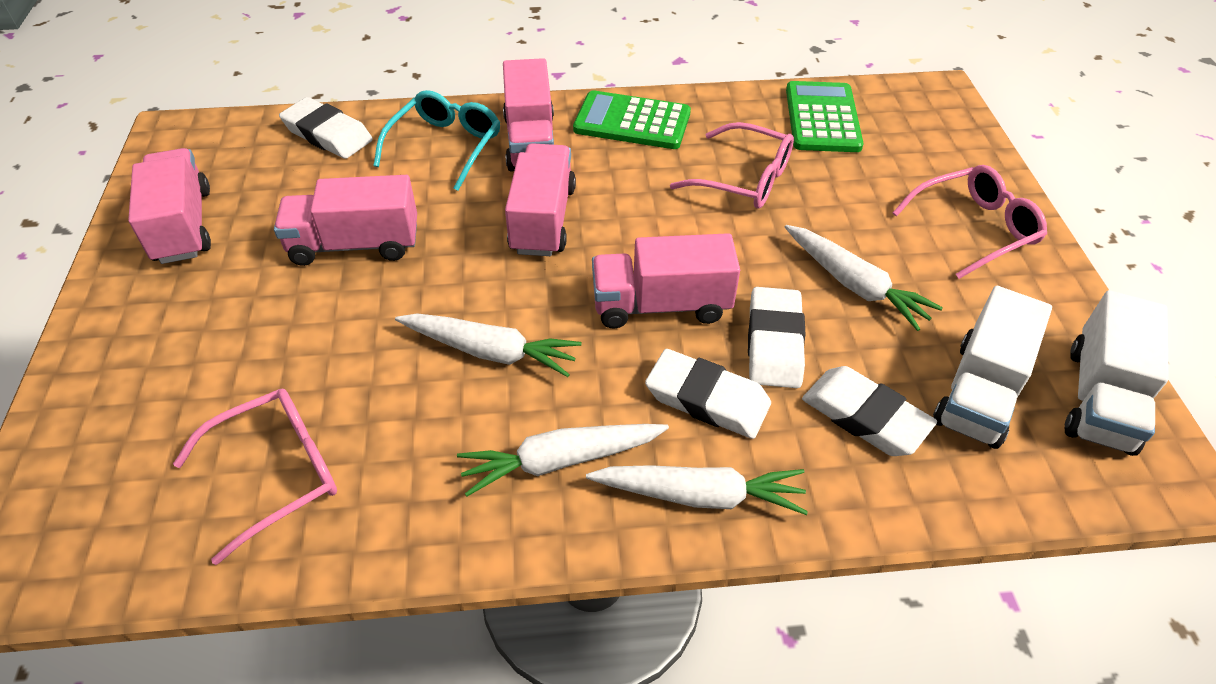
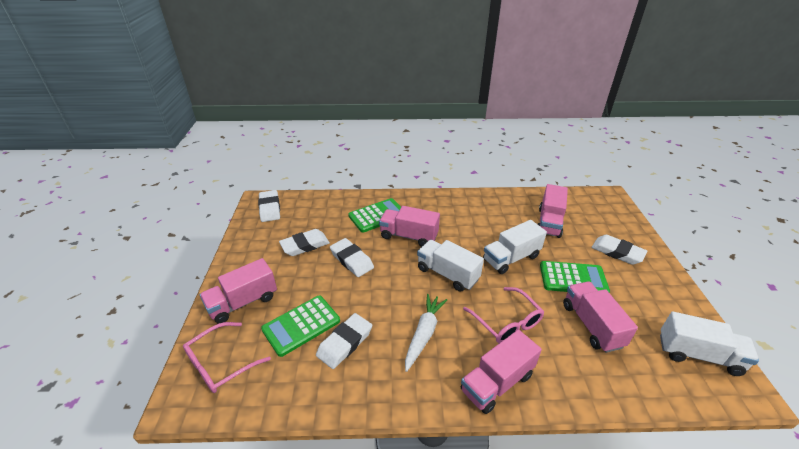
green calculator: 2 -> 3
pink glasses: 3 -> 2
turquoise glasses: 1 -> 0
white carrot: 4 -> 1
white eraser: 4 -> 5
white truck: 2 -> 3

